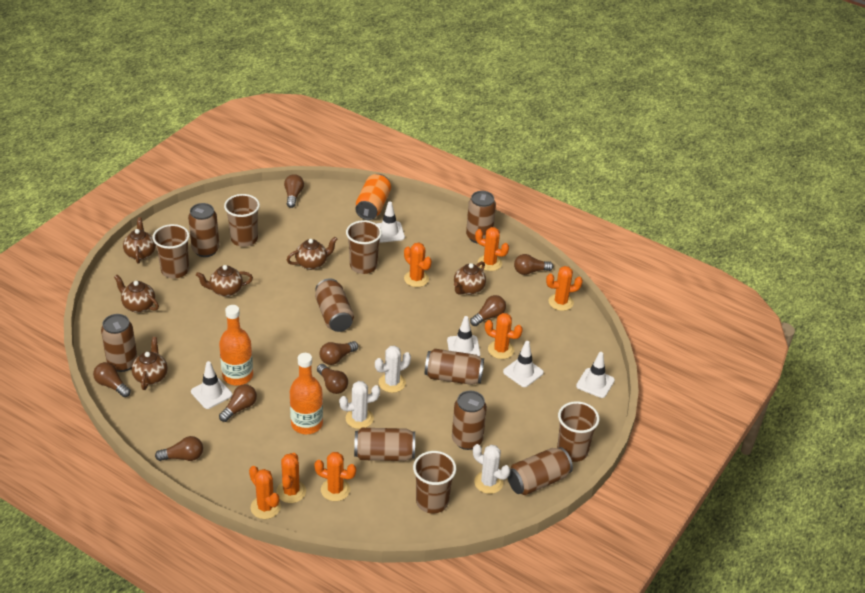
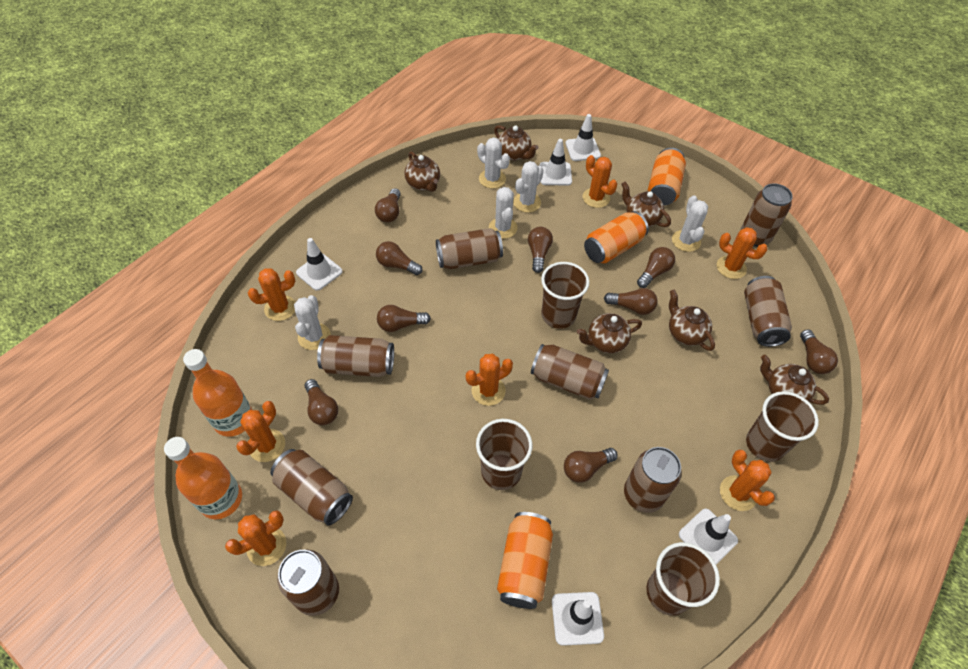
brown cup: 5 -> 4
brown light bulb: 8 -> 9
orange can: 1 -> 3
white cactus: 3 -> 5

